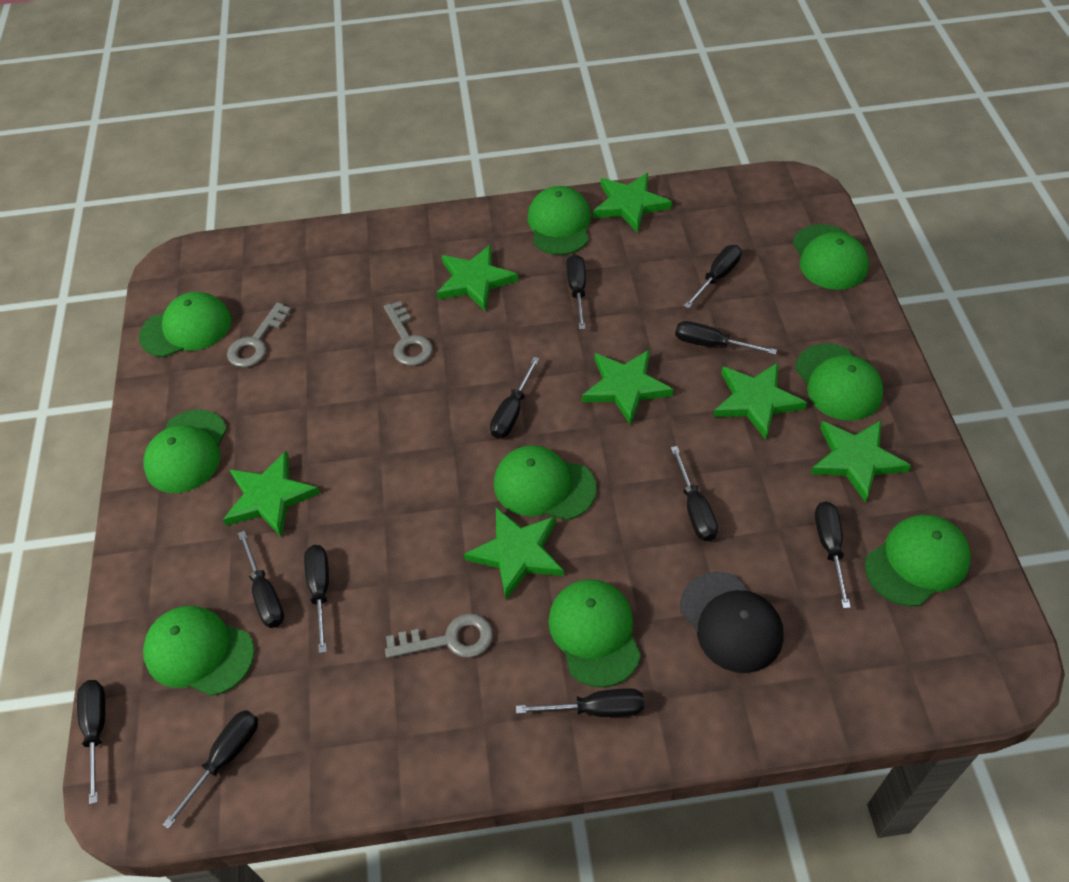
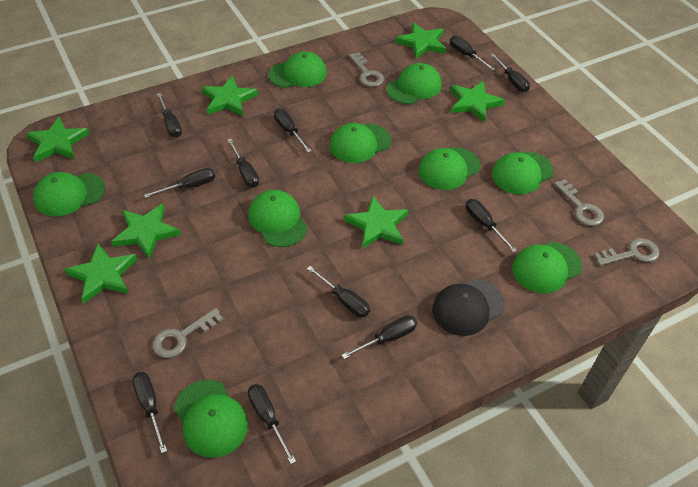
grey key: 3 -> 4

